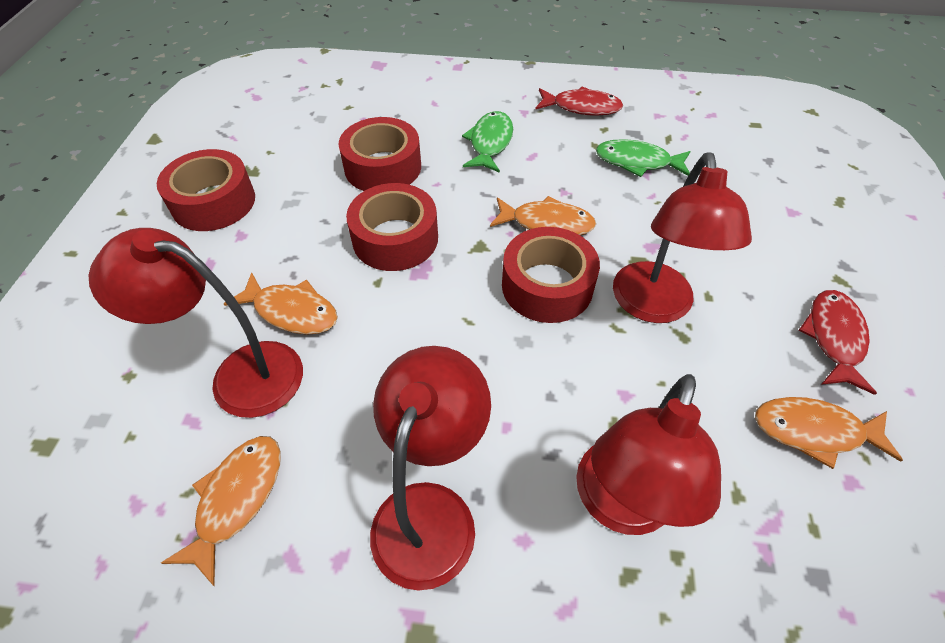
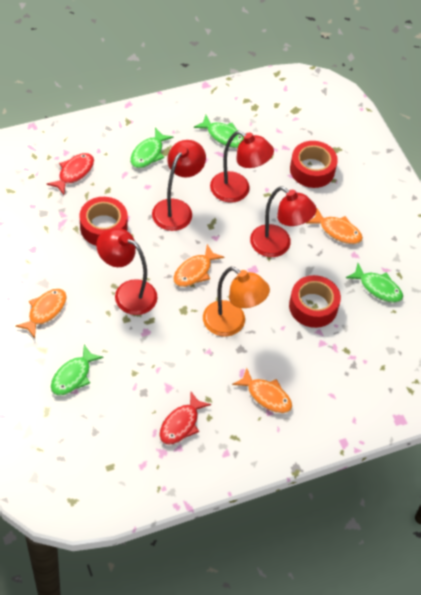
green fish: 2 -> 4
orange lamp: 0 -> 1
red tape: 4 -> 3

